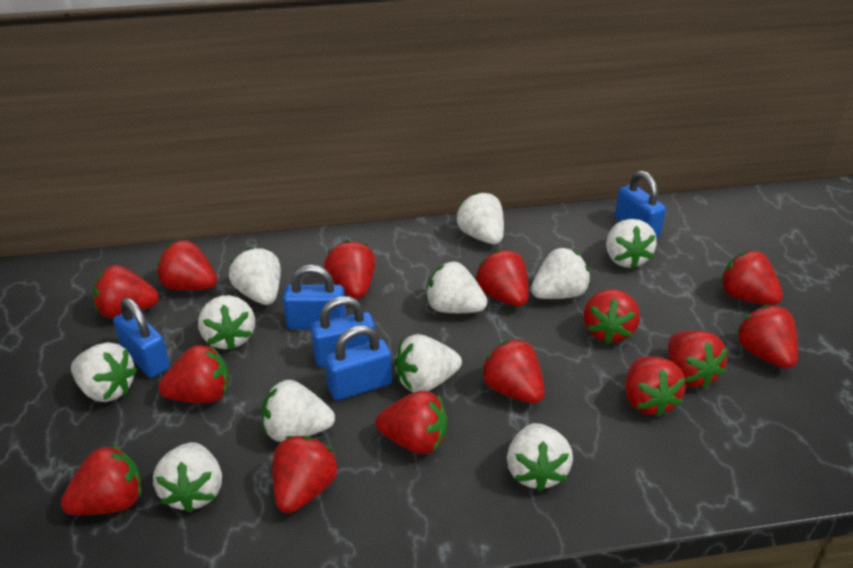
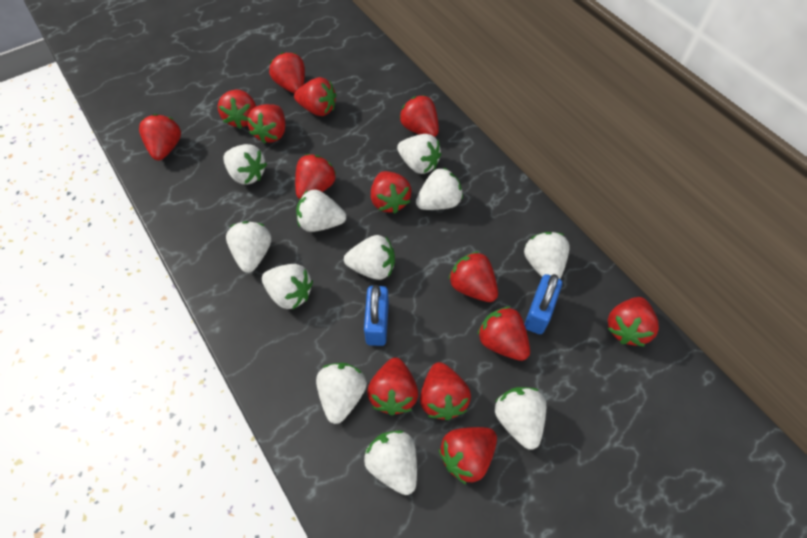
blue padlock: 5 -> 2

